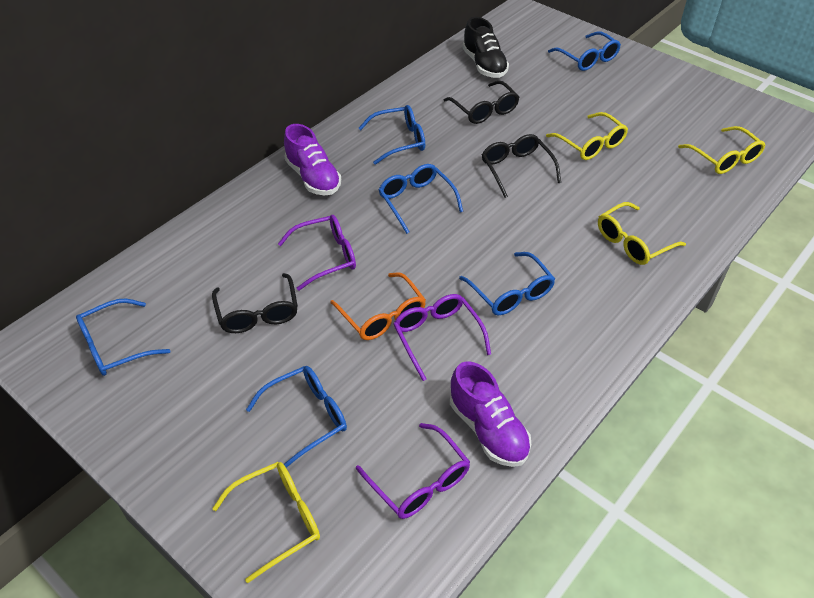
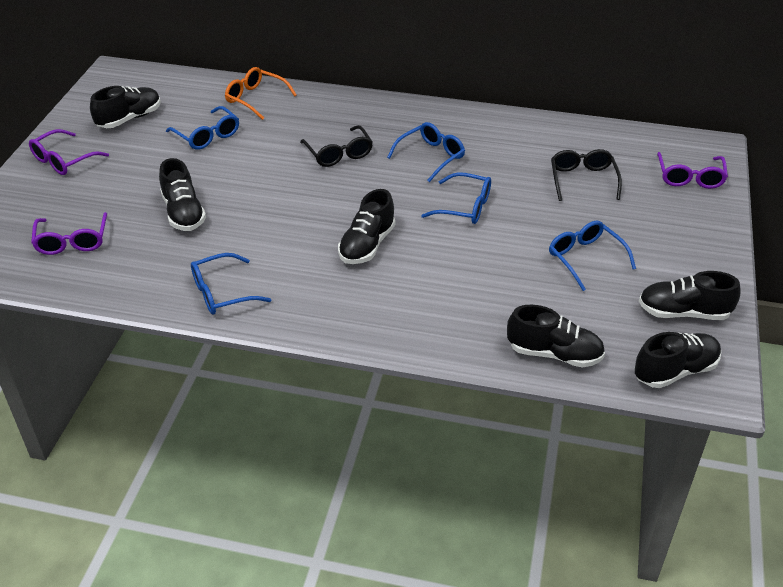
black glasses: 3 -> 2
black shoe: 1 -> 6
blue glasses: 6 -> 5
purple shoe: 2 -> 0
yellow glasses: 4 -> 0

